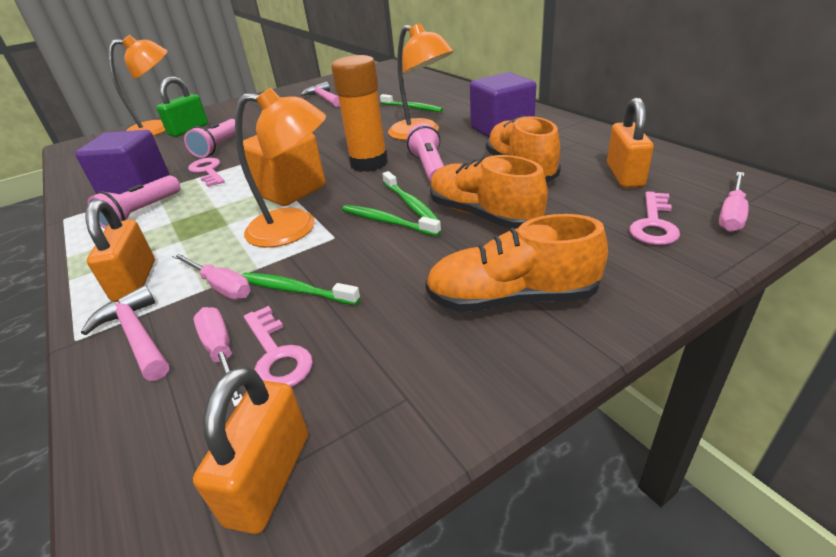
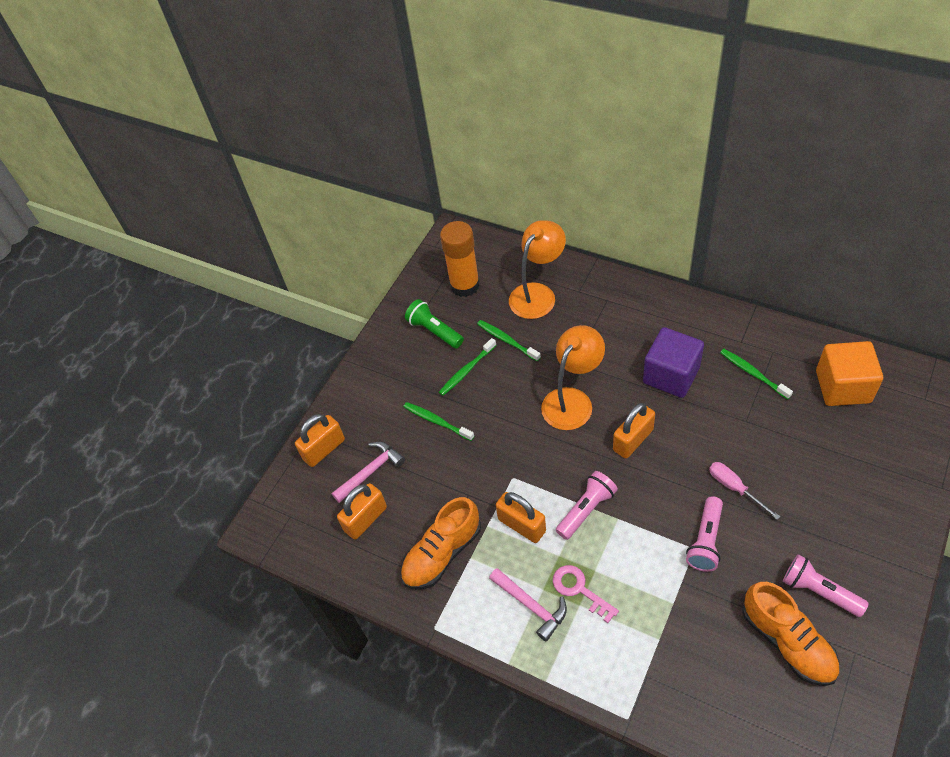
green flashlight: 0 -> 1
green padlock: 1 -> 0
orange lamp: 3 -> 2
orange padlock: 3 -> 4
orange shoe: 3 -> 2
pink key: 3 -> 1
pink screwdriver: 3 -> 1
purple cube: 2 -> 1

